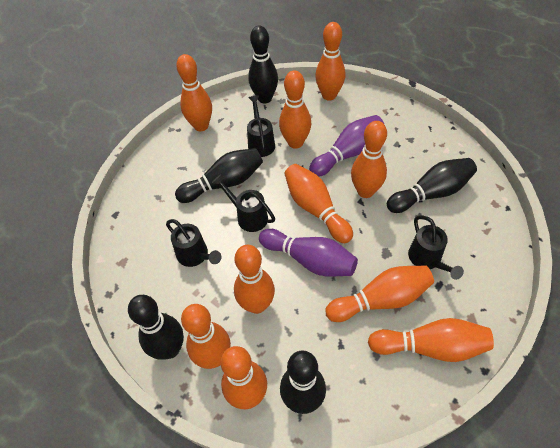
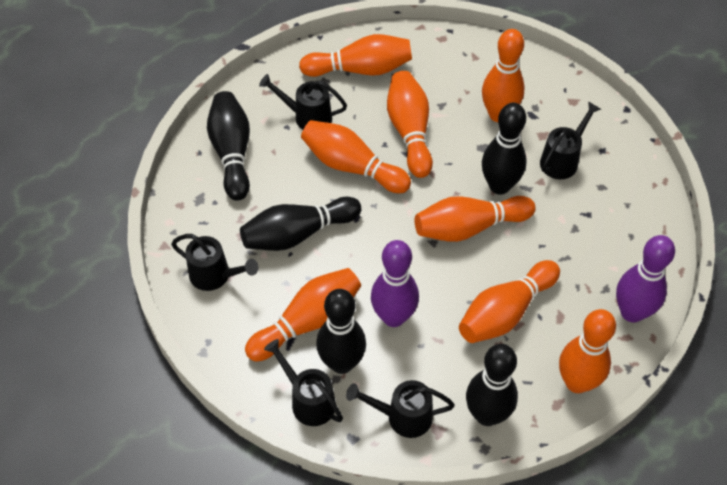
black watering can: 4 -> 5
orange bowling pin: 10 -> 8

